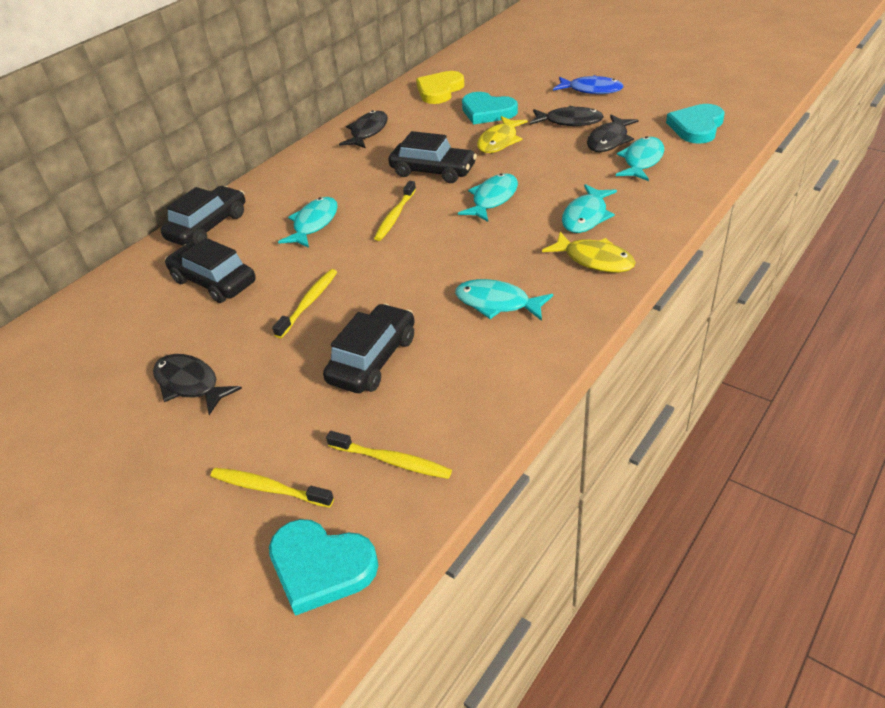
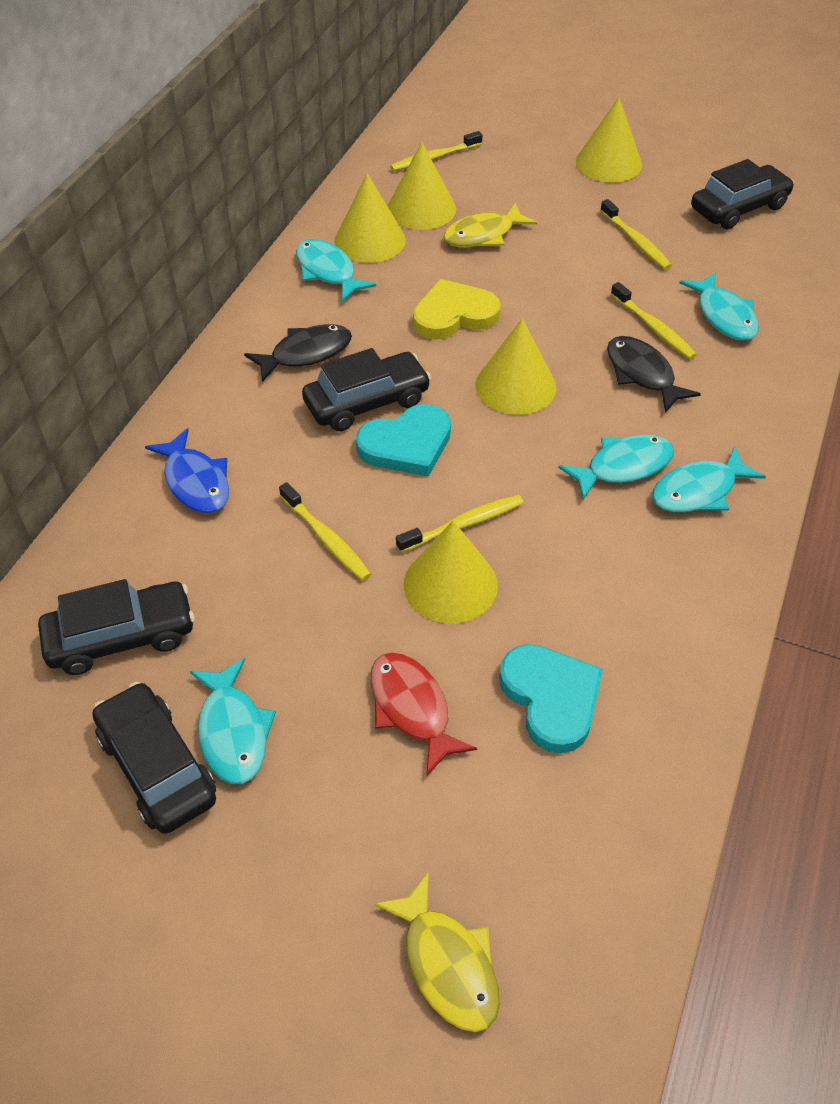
black fish: 4 -> 2
red fish: 0 -> 1
turquoise heart: 3 -> 2
yellow cone: 0 -> 5
yellow toothbrush: 4 -> 5

